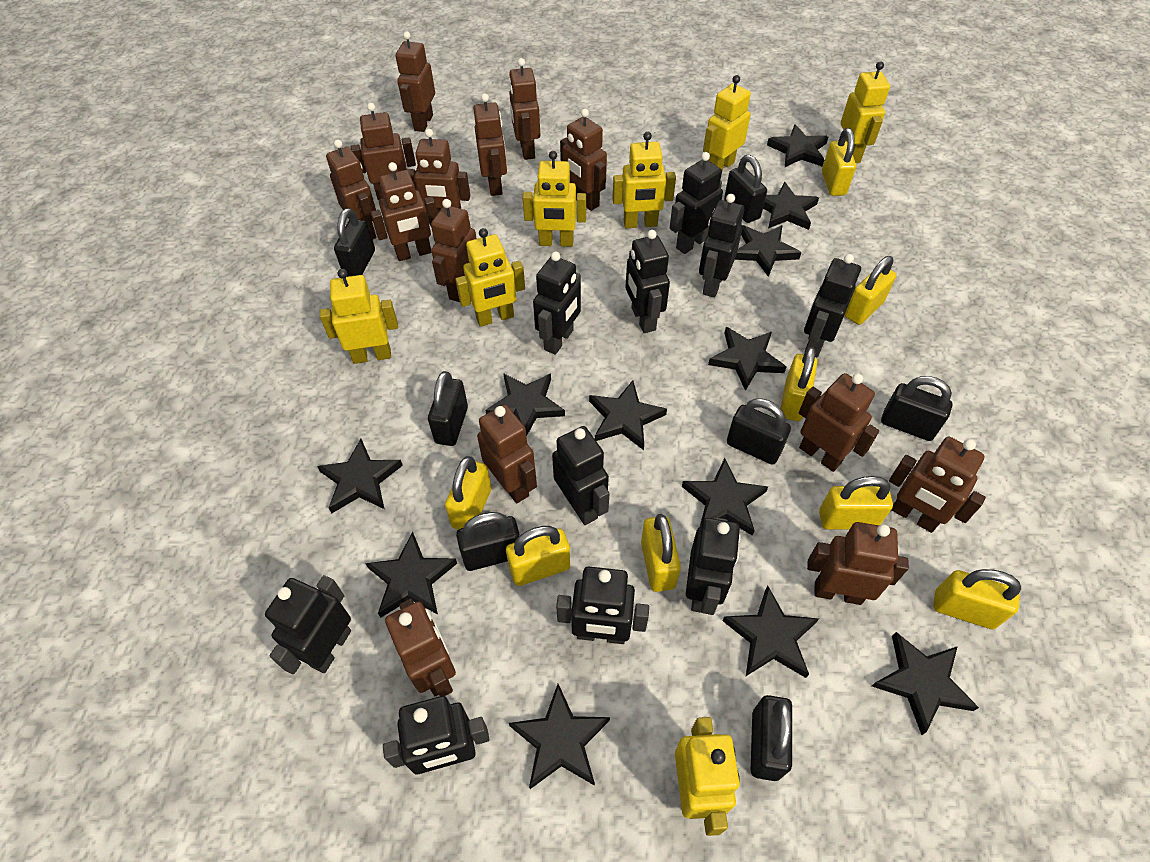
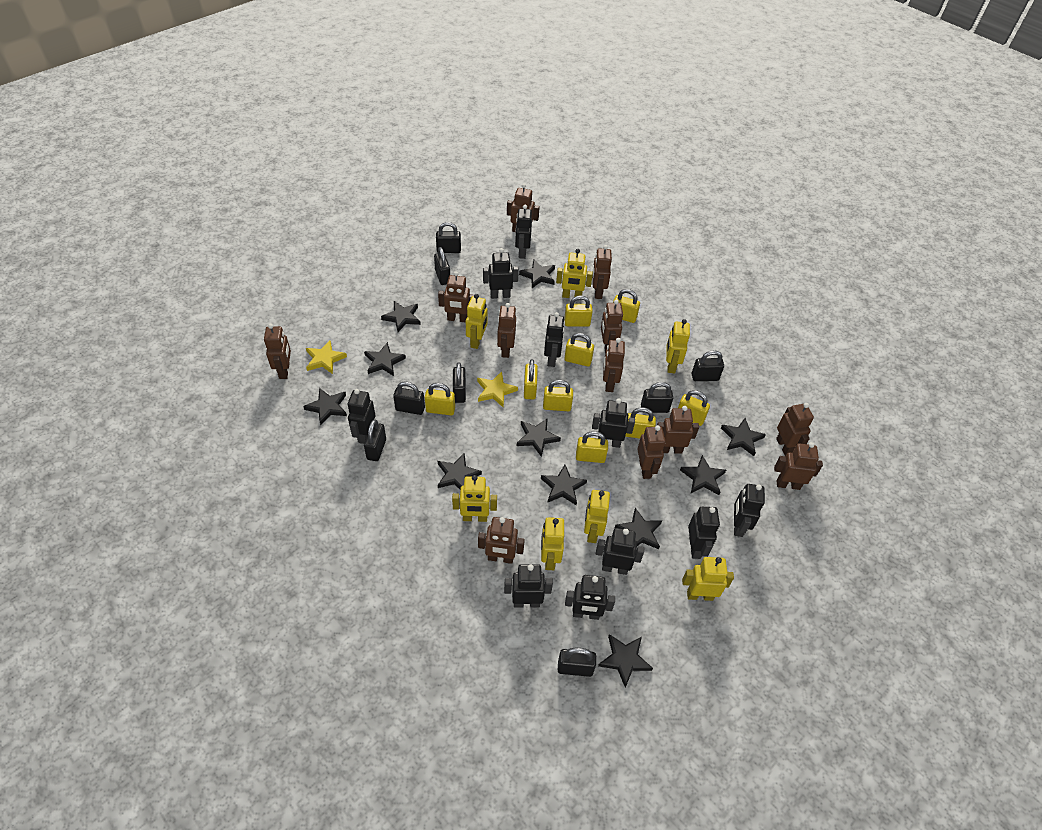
black padlock: 7 -> 8
black star: 12 -> 11
brown robot: 14 -> 12
yellow padlock: 8 -> 9
yellow star: 0 -> 2

